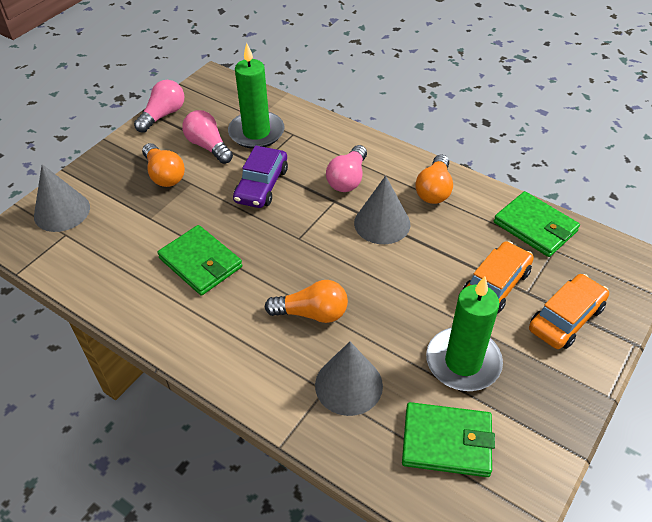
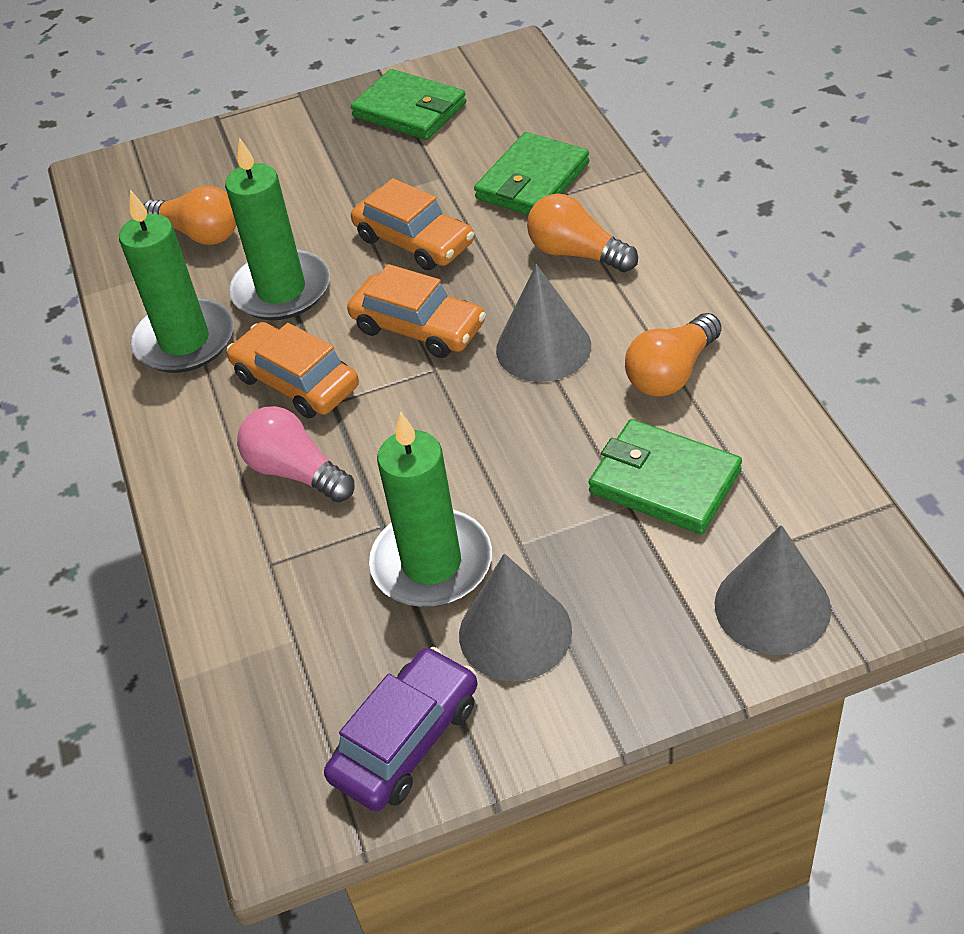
green candle: 2 -> 3
orange car: 2 -> 3
pink light bulb: 3 -> 1

